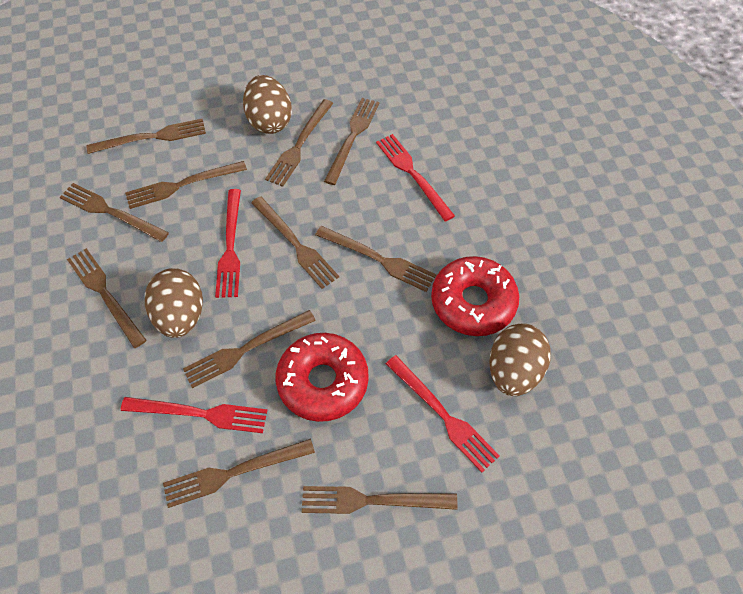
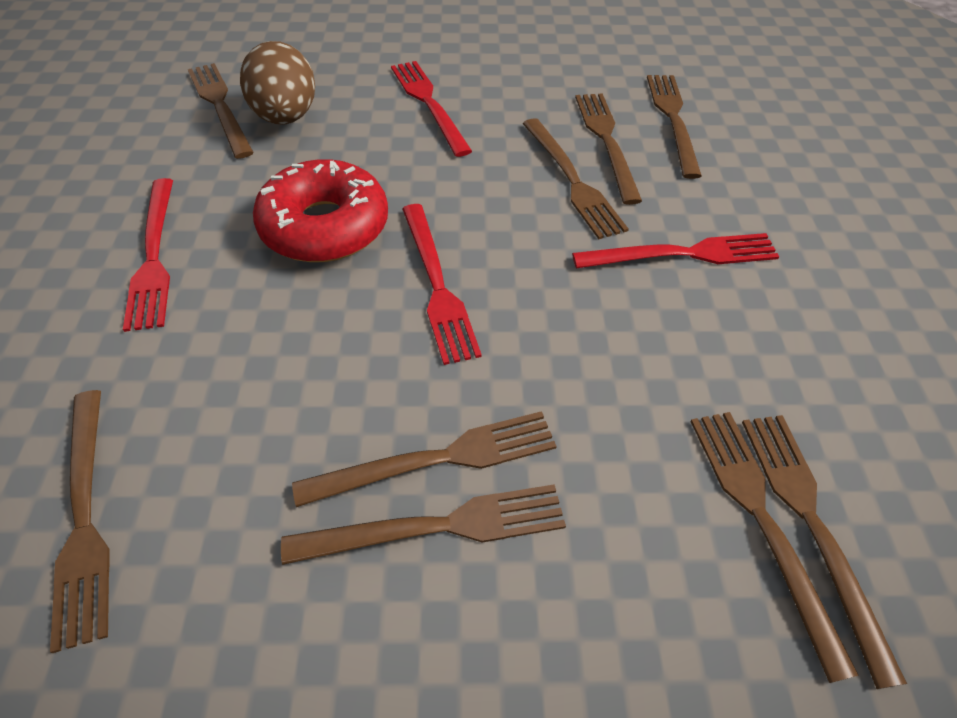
brown egg: 3 -> 1
brown fork: 11 -> 9
red donut: 2 -> 1

